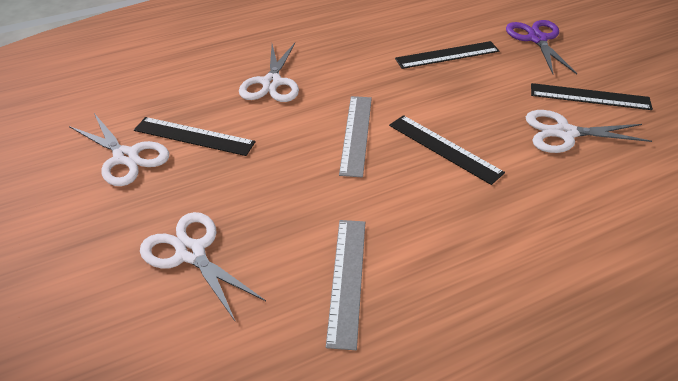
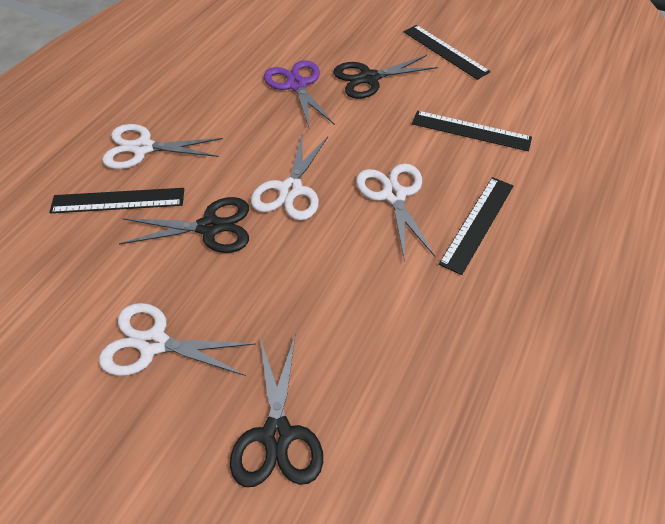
black scissors: 0 -> 3
grey ruler: 2 -> 0

